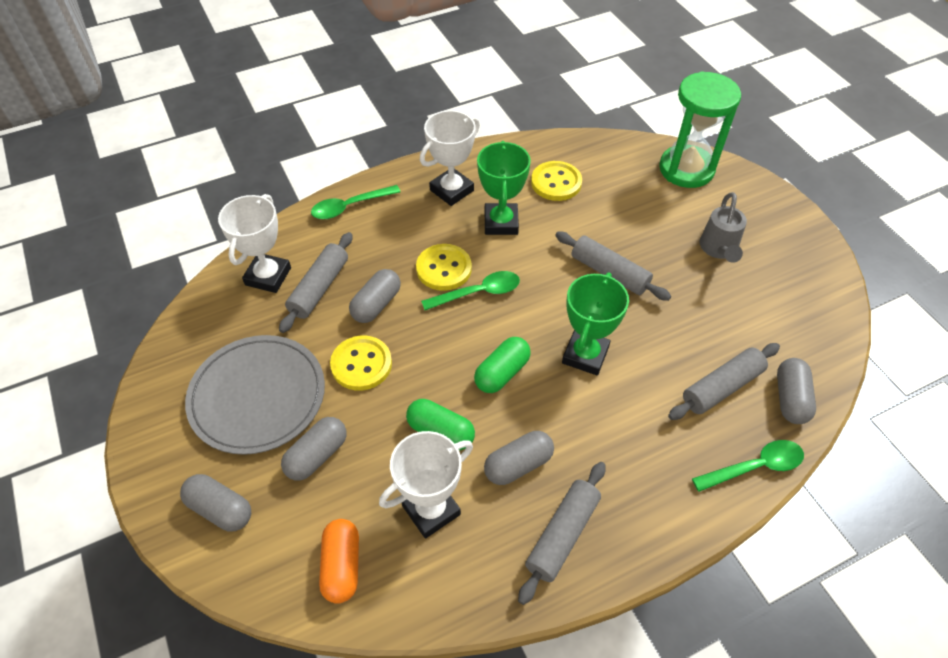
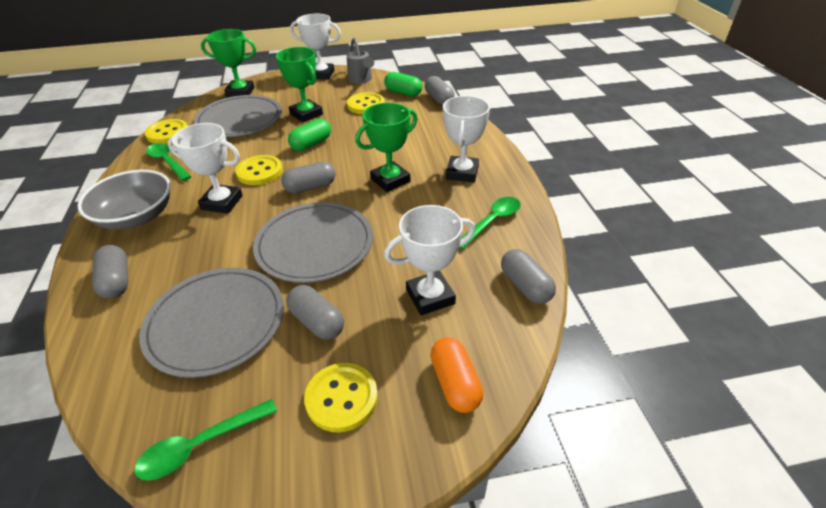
green hourglass: 1 -> 0
green trophy: 2 -> 3
grey bowl: 0 -> 1
grey plate: 1 -> 3
grey rolling pin: 4 -> 0
white trophy: 3 -> 4
yellow button: 3 -> 4

